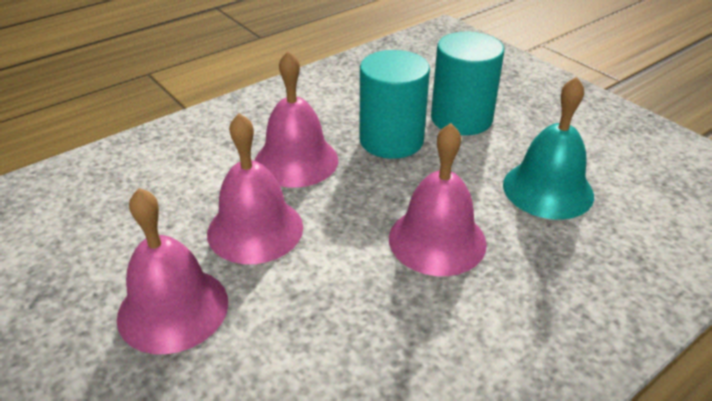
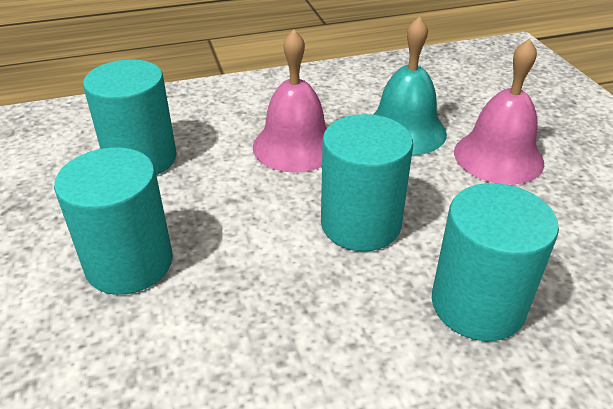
pink bell: 4 -> 2
turquoise cylinder: 2 -> 4

